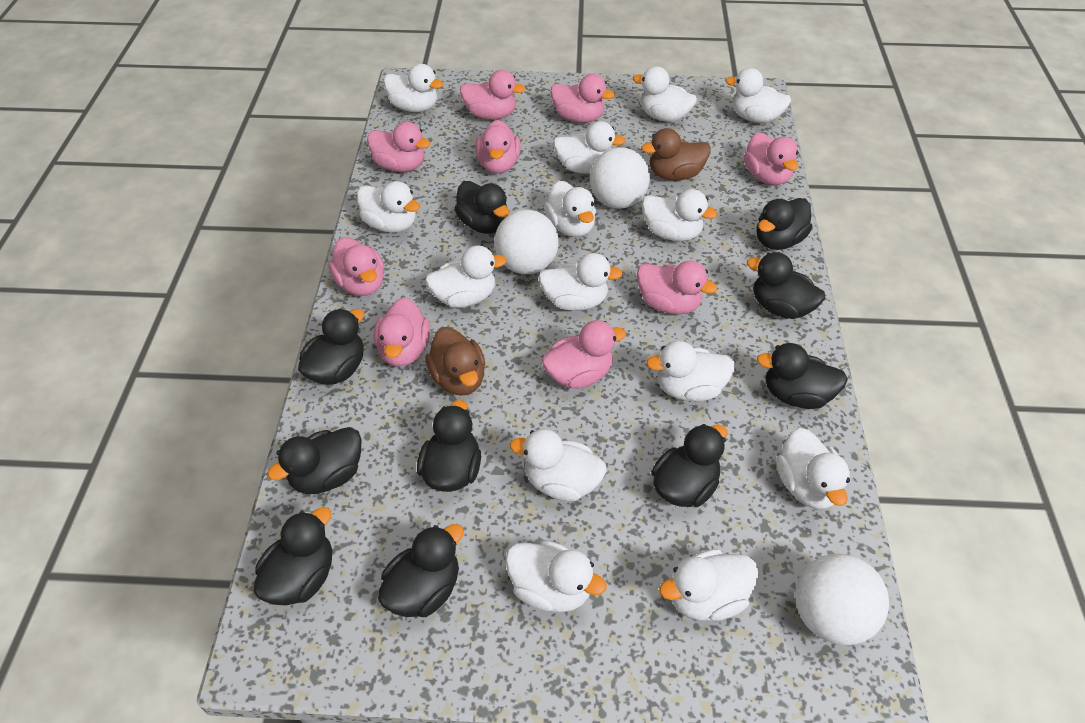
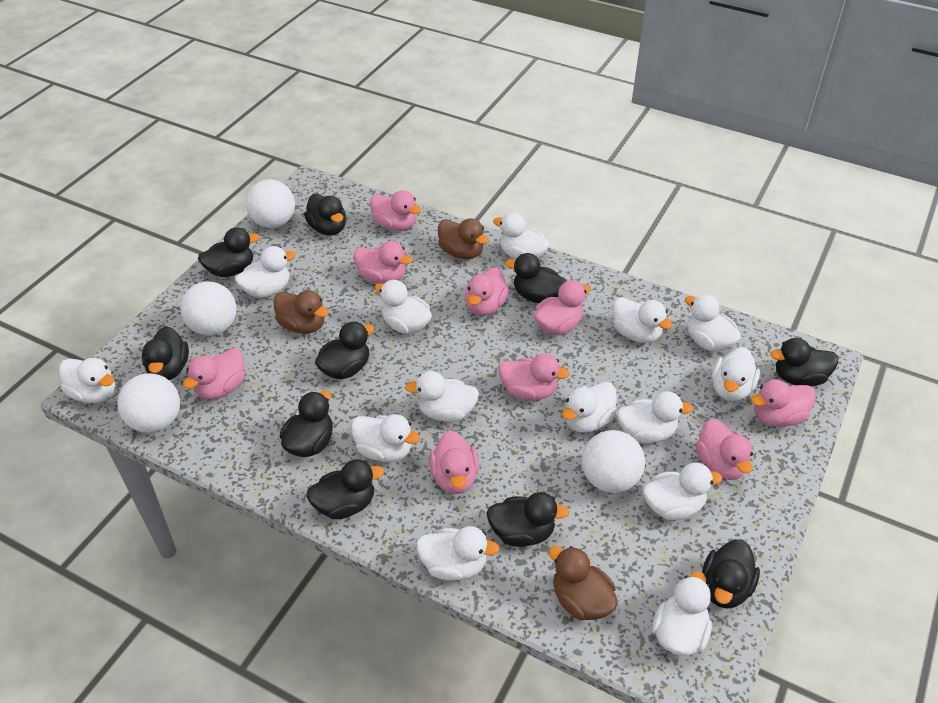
brown duck: 2 -> 3
white ball: 3 -> 4

